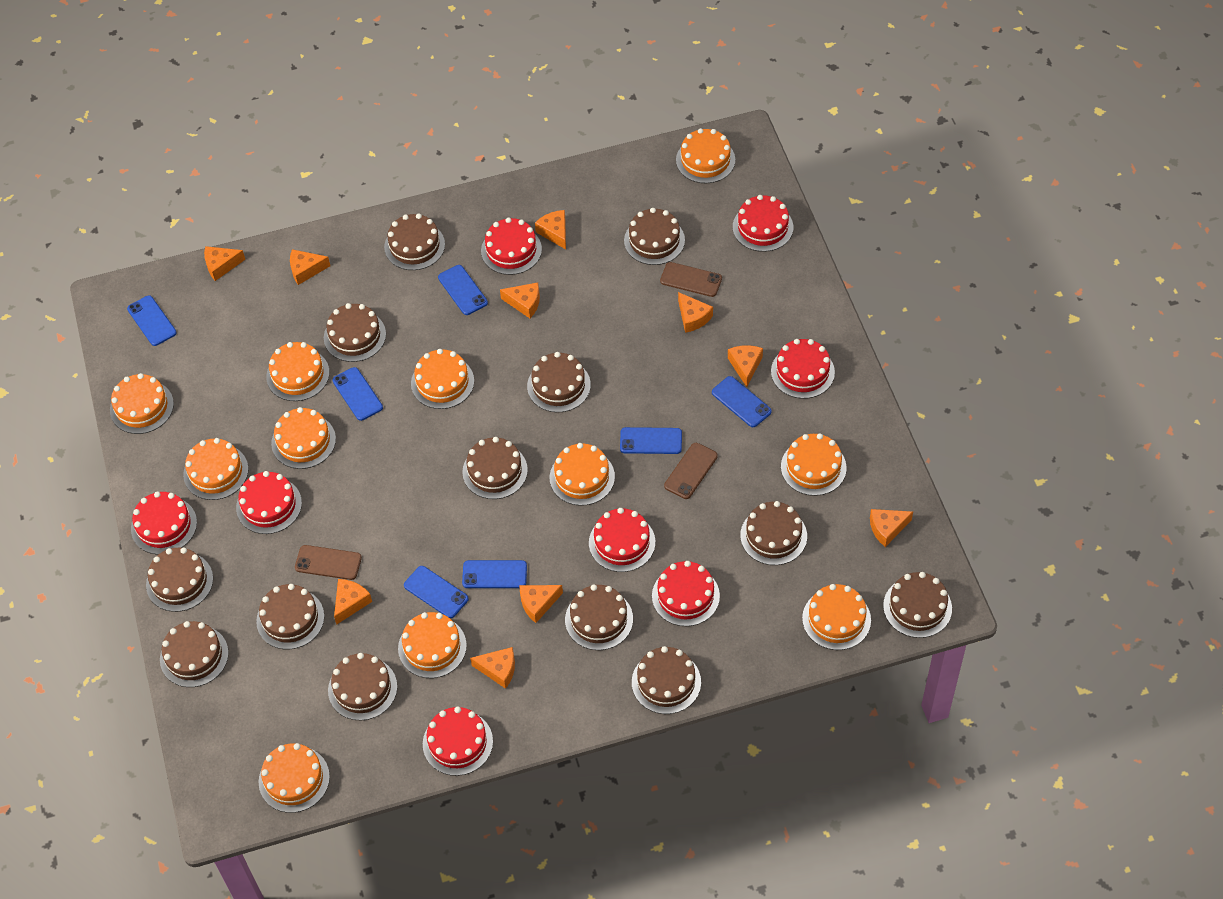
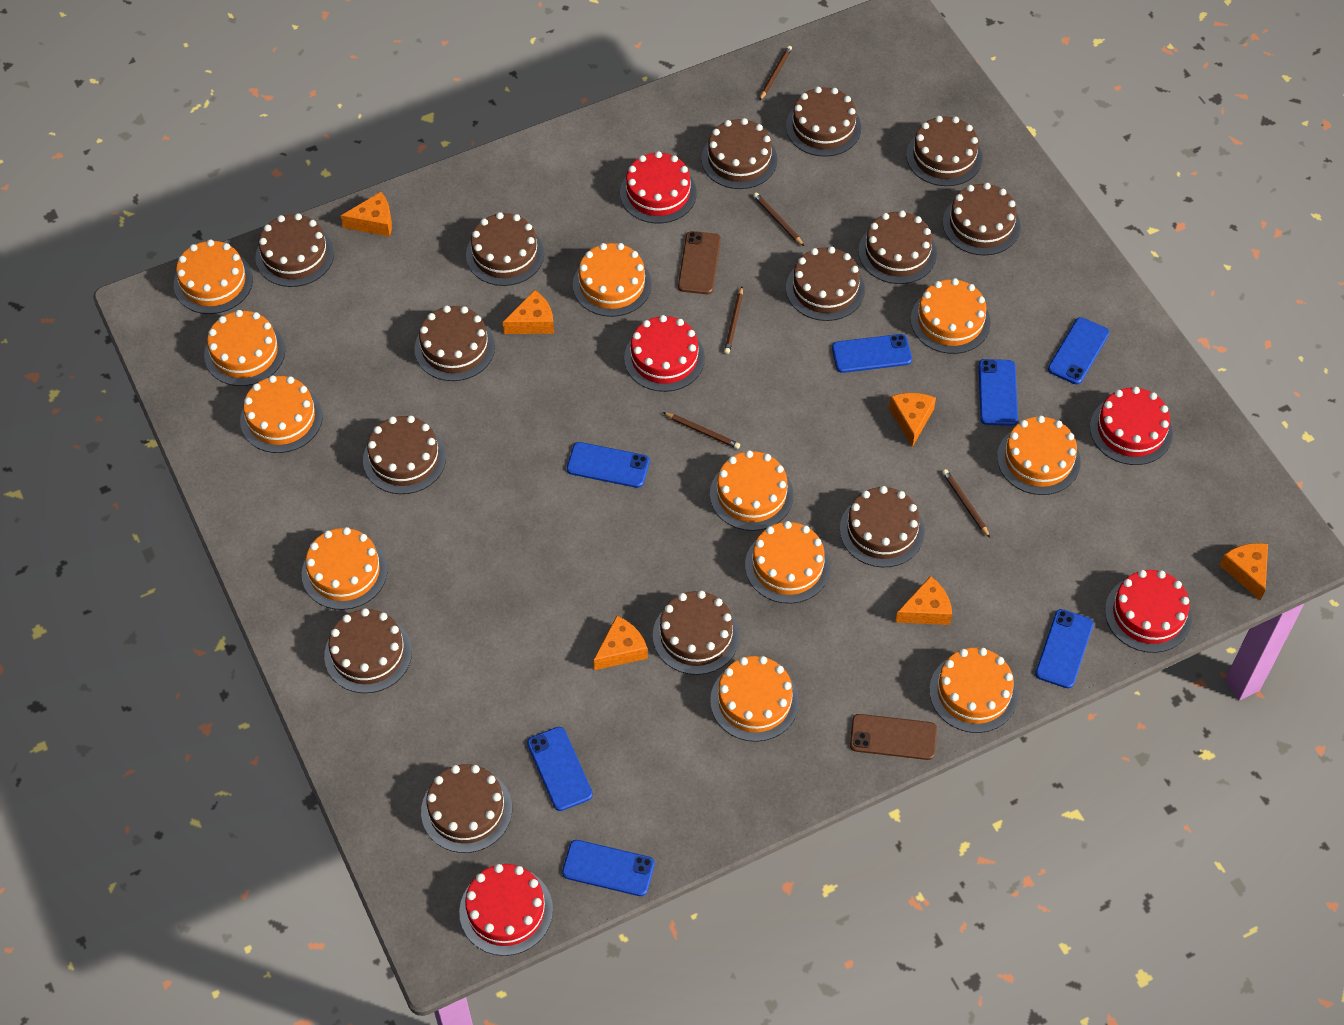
brown cake: 13 -> 14
brown pencil: 0 -> 5
brown phone: 3 -> 2
orange cheese: 10 -> 6
red cake: 8 -> 5

